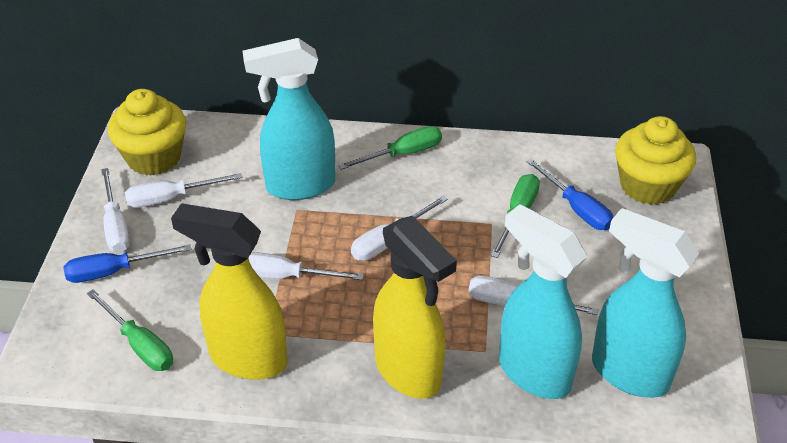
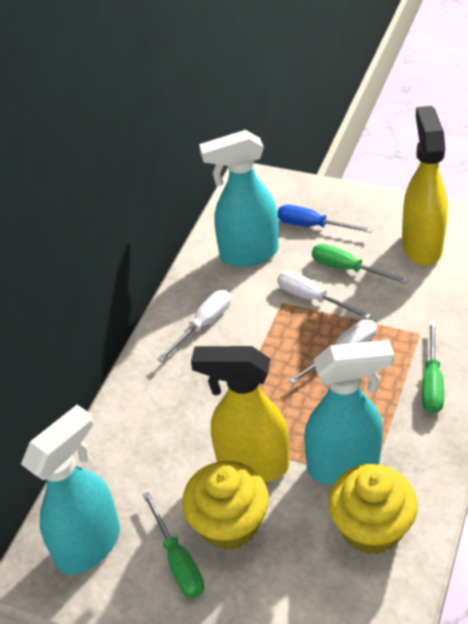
blue screwdriver: 2 -> 1
white screwdriver: 5 -> 3

